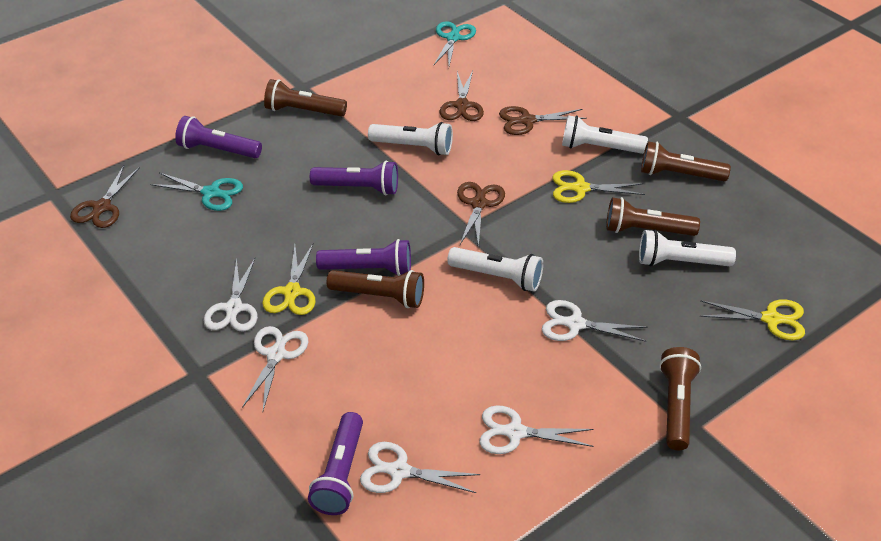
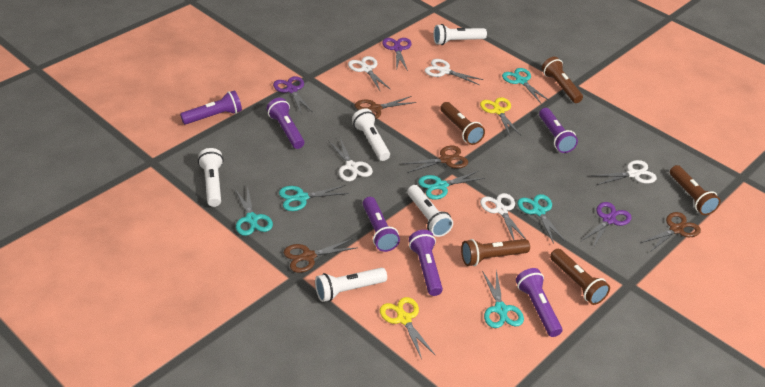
purple flashlight: 4 -> 6
purple scissors: 0 -> 3
turquoise scissors: 2 -> 6
white flashlight: 4 -> 5
yellow scissors: 3 -> 2

